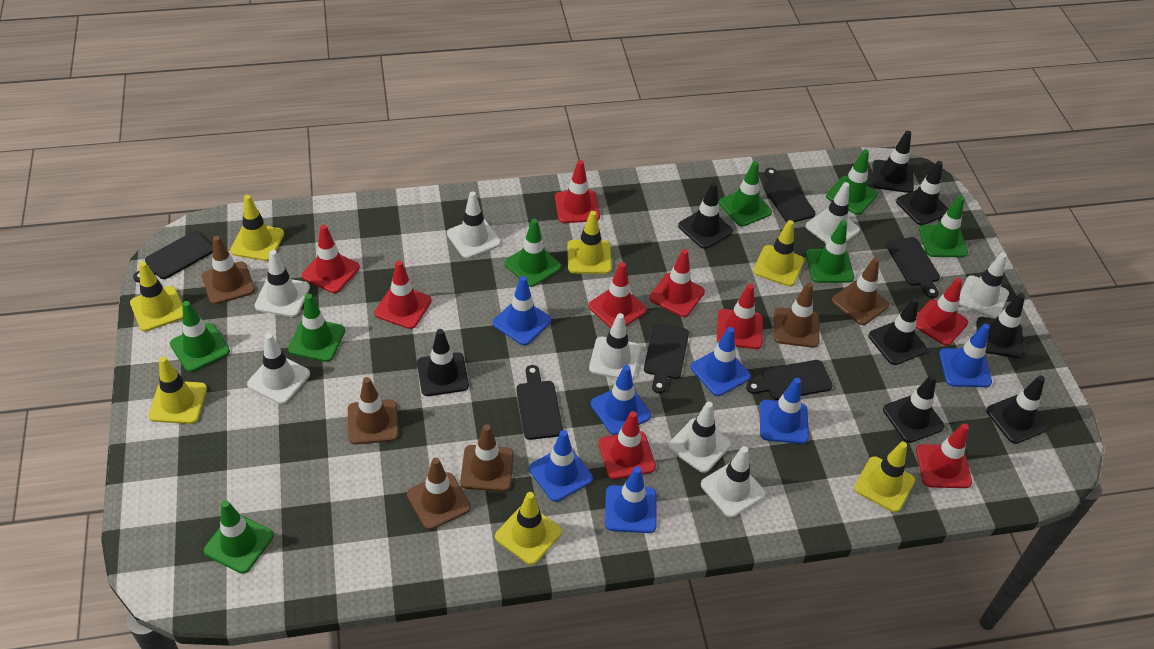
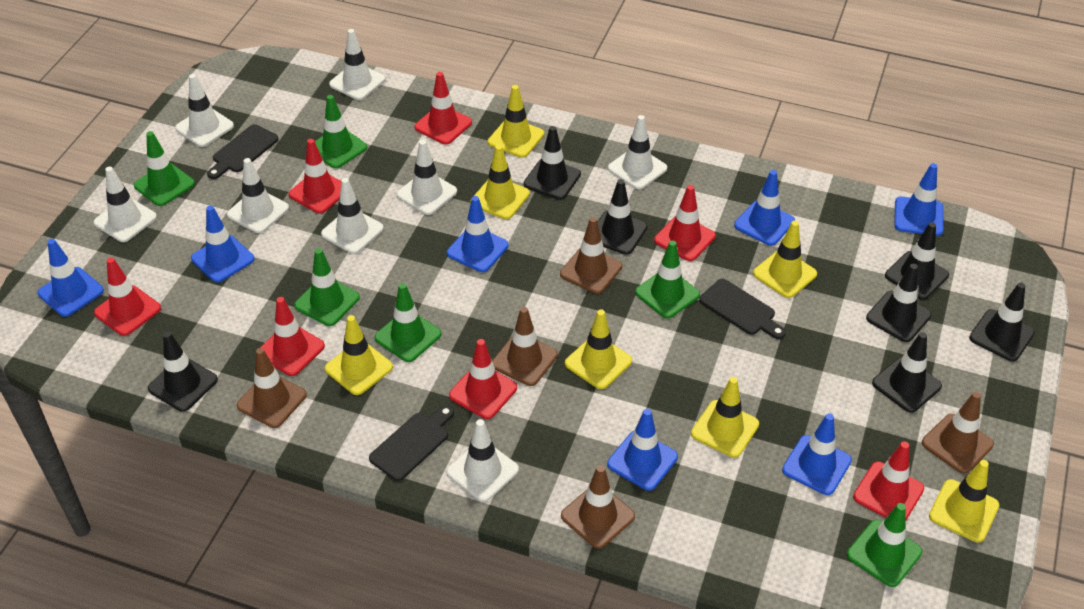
black cutting board: 6 -> 3
black traffic cone: 8 -> 7
brown traffic cone: 6 -> 5
green traffic cone: 8 -> 6
red traffic cone: 9 -> 7

